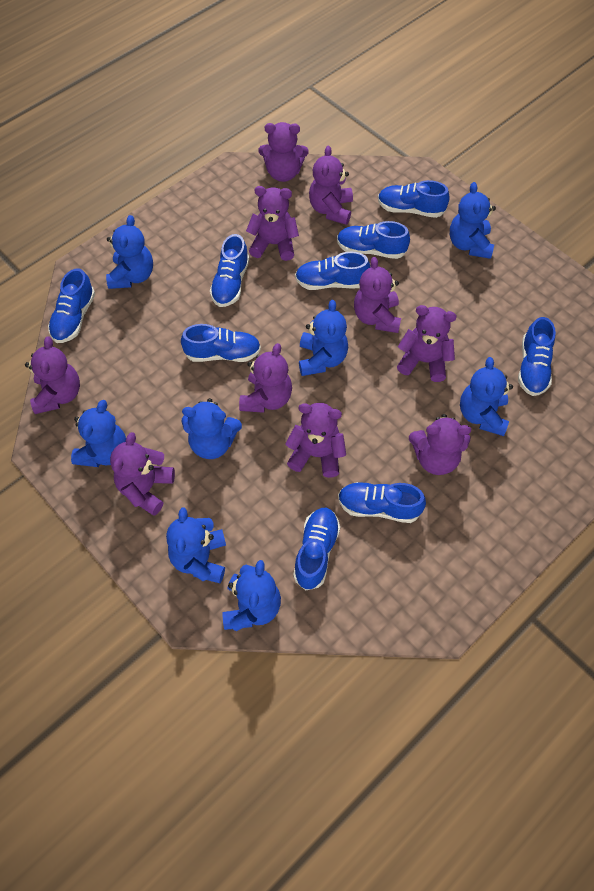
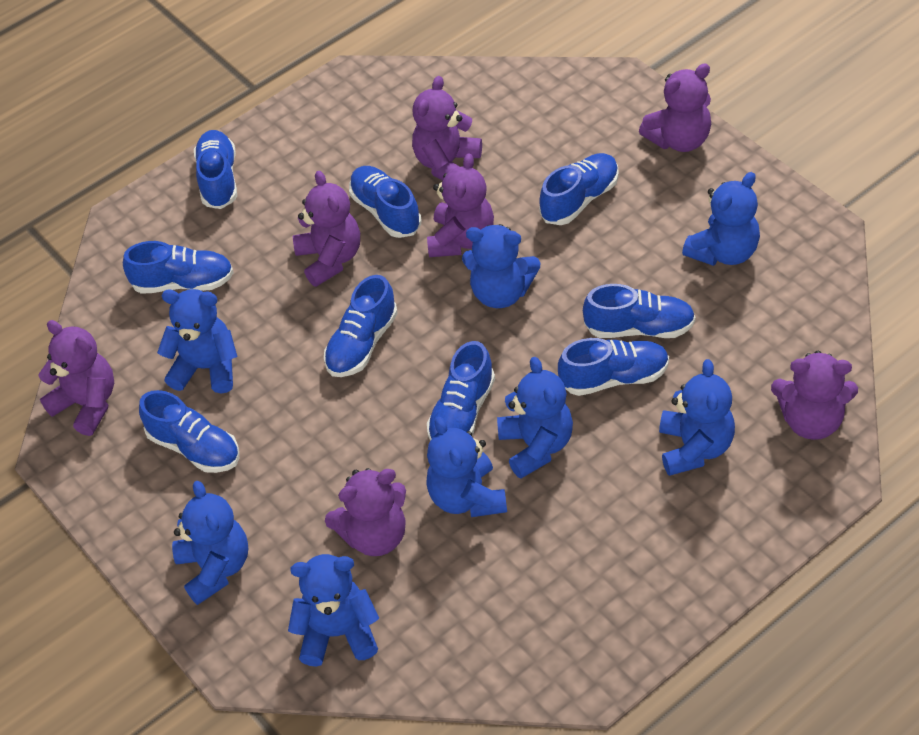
purple teddy bear: 10 -> 7

